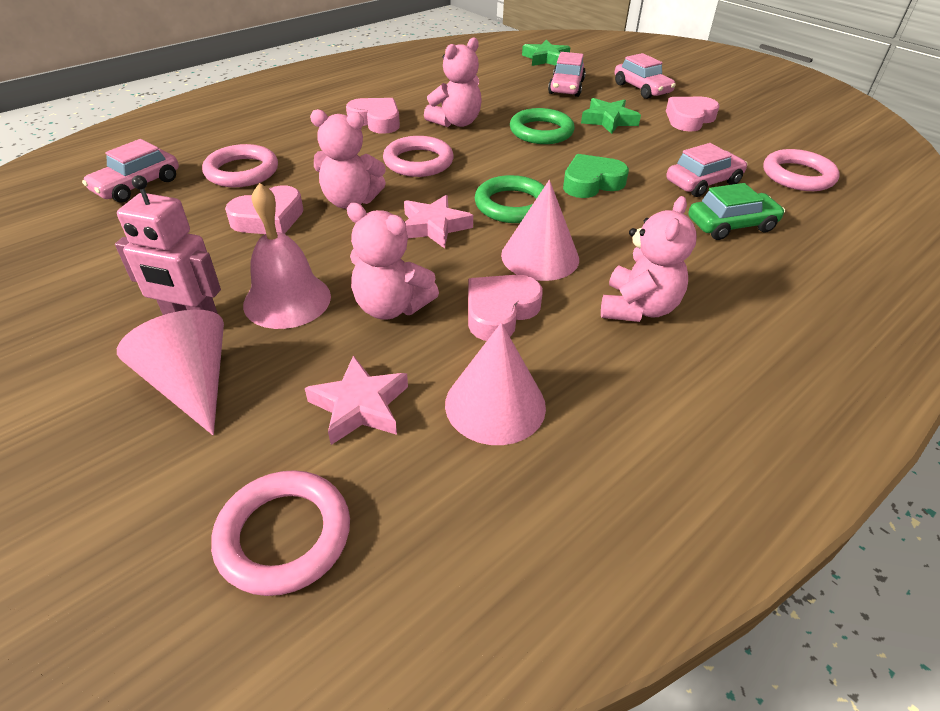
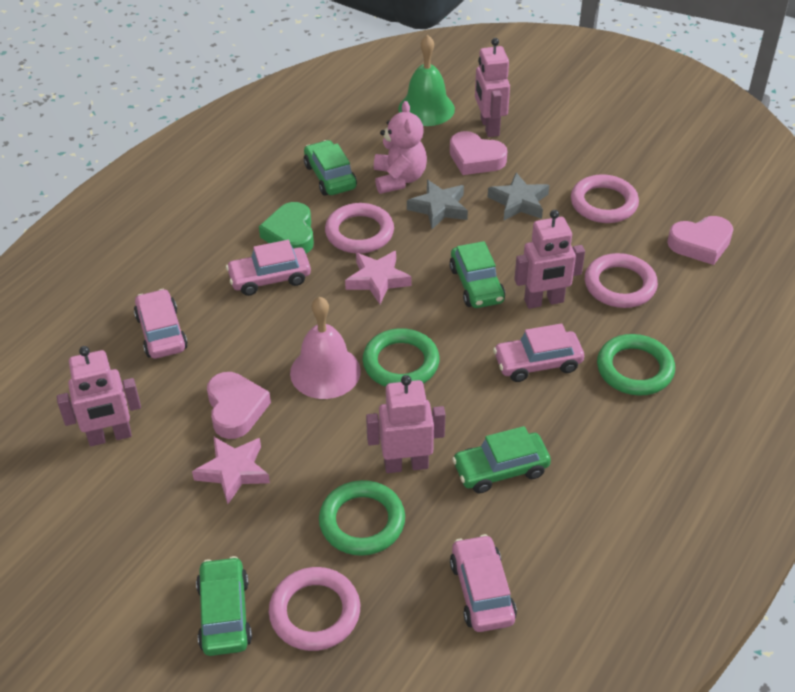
green bell: 0 -> 1
green car: 1 -> 4
green ring: 2 -> 3
green star: 2 -> 0
grey star: 0 -> 2
pink cone: 3 -> 0
pink heart: 4 -> 3
pink robot: 1 -> 4
pink teddy bear: 4 -> 1

